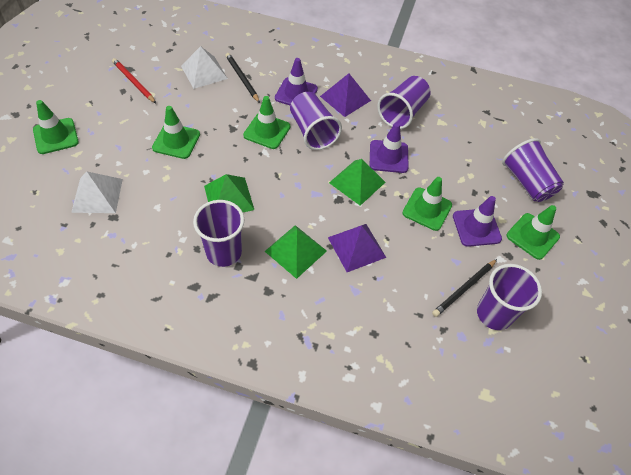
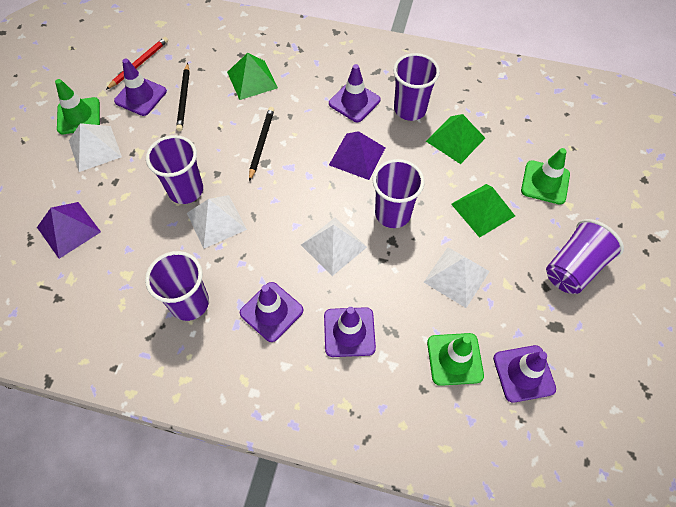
green traffic cone: 5 -> 3
purple traffic cone: 3 -> 5
white pyramid: 2 -> 4

